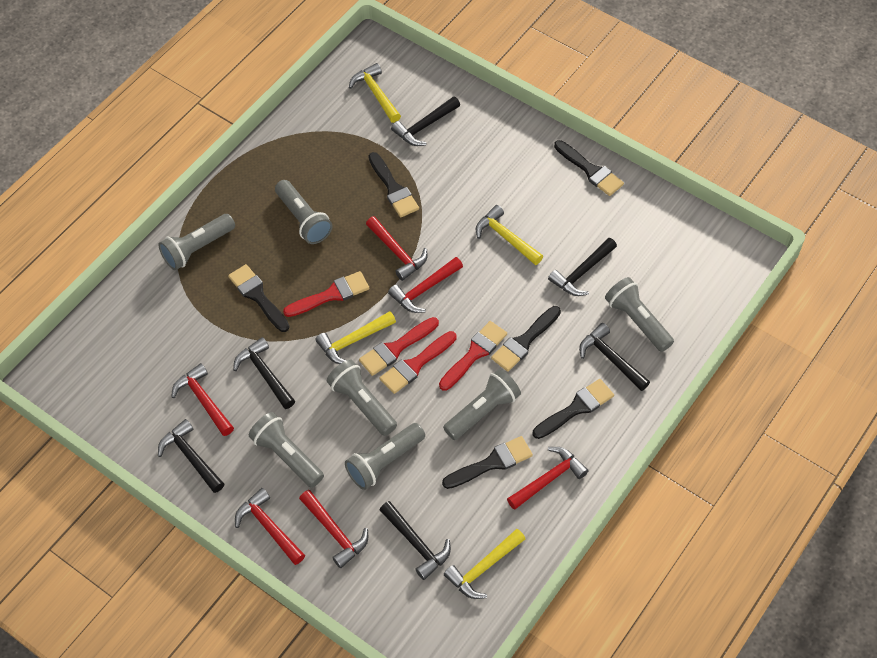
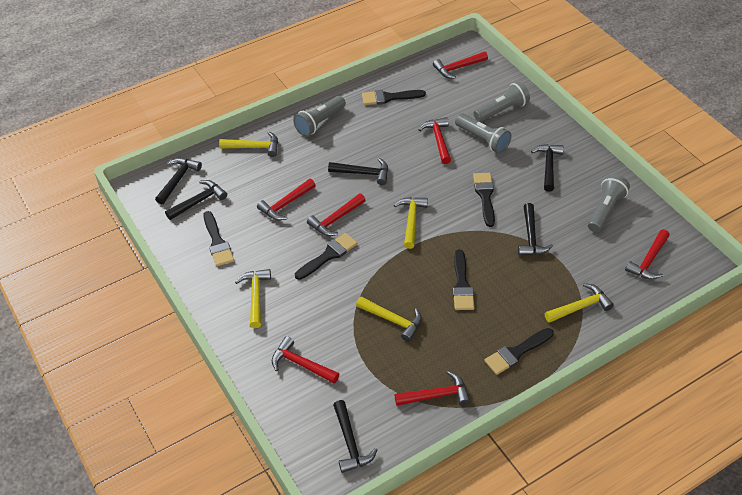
grey flashlight: 7 -> 4
red brush: 4 -> 0
red hammer: 6 -> 7
yellow hammer: 4 -> 5

